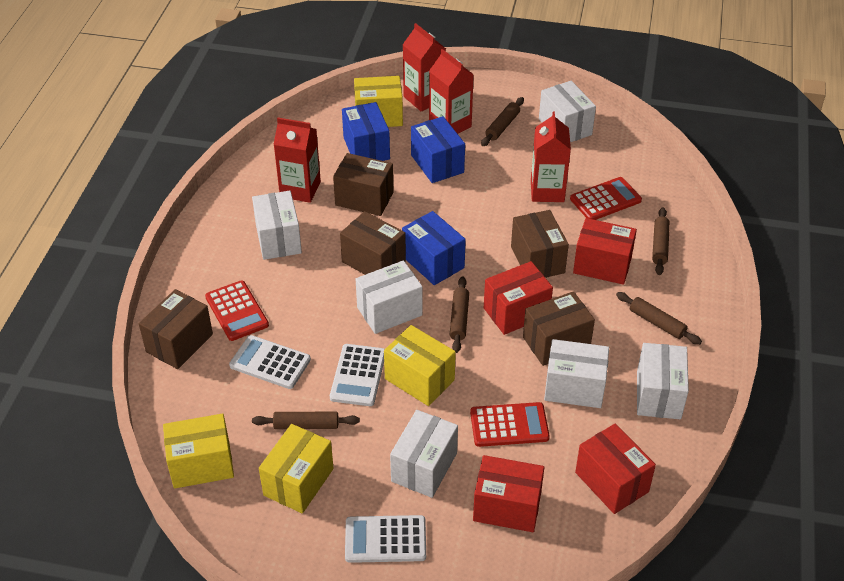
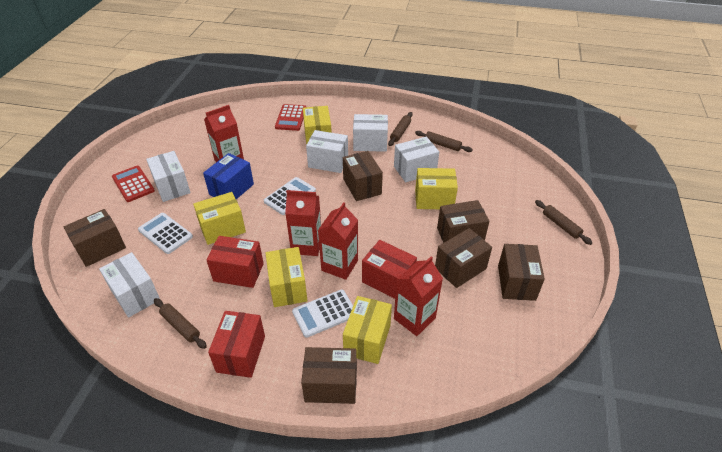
blue box: 3 -> 1
brown box: 5 -> 6
brown rolling pin: 5 -> 4
red box: 4 -> 3
red calculator: 3 -> 2
white box: 6 -> 5
yellow box: 4 -> 5

